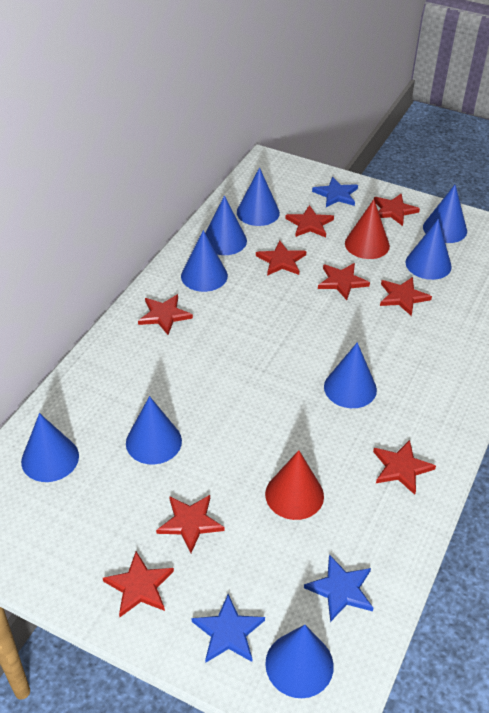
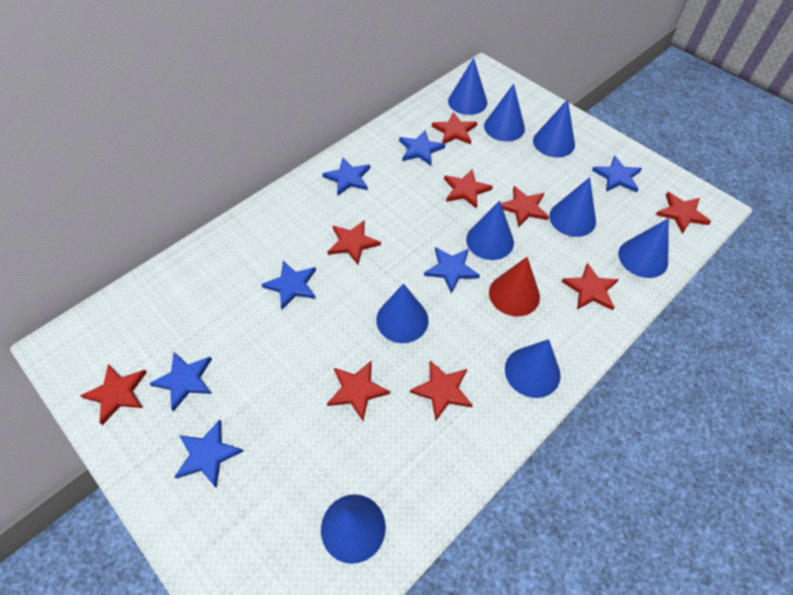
blue star: 3 -> 7
red cone: 2 -> 1

